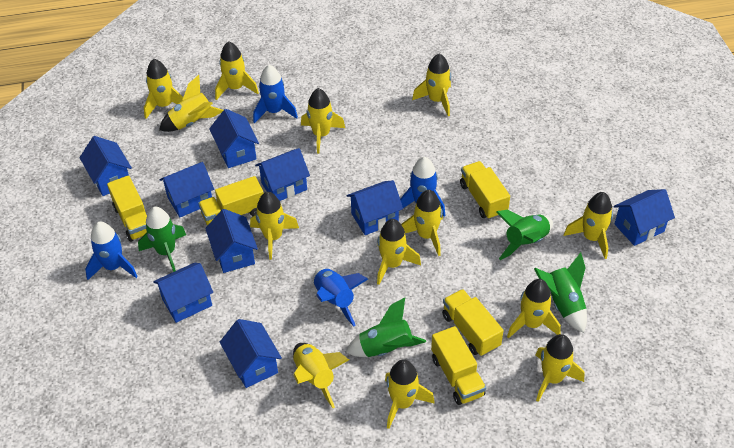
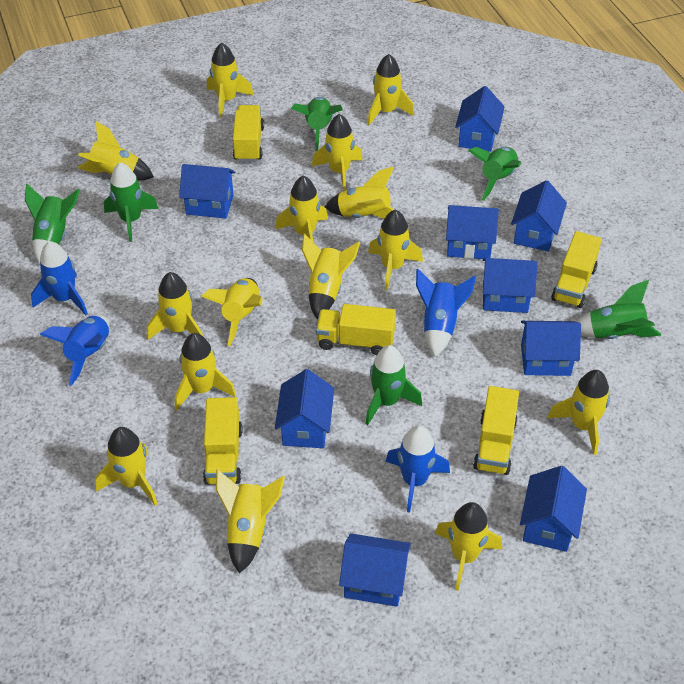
green rocket: 4 -> 6
yellow rocket: 13 -> 15

